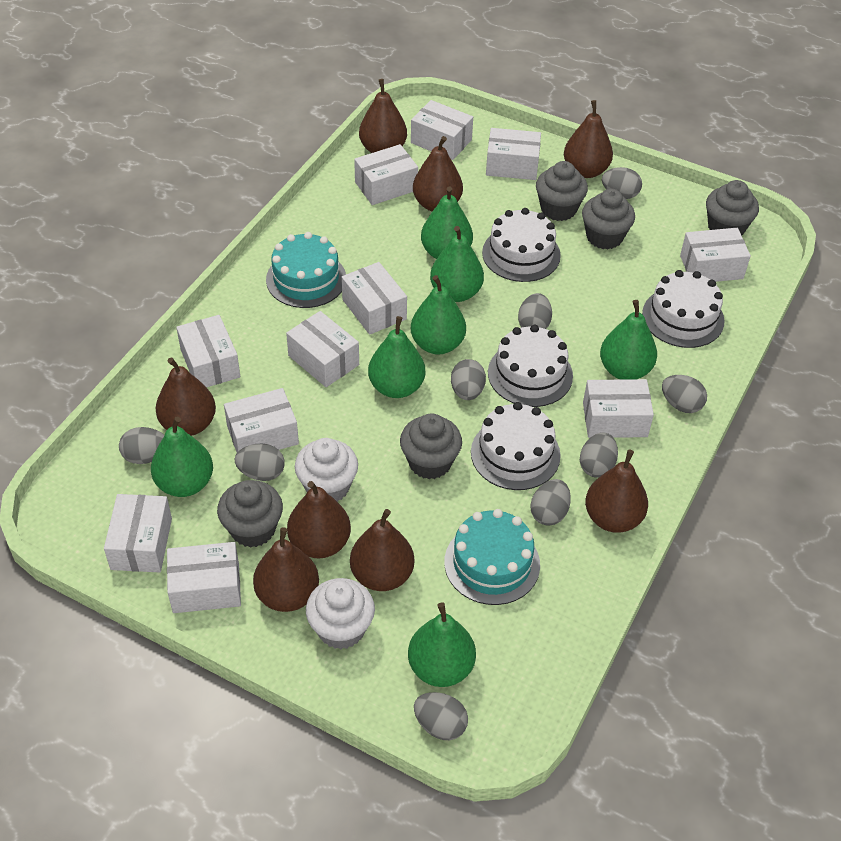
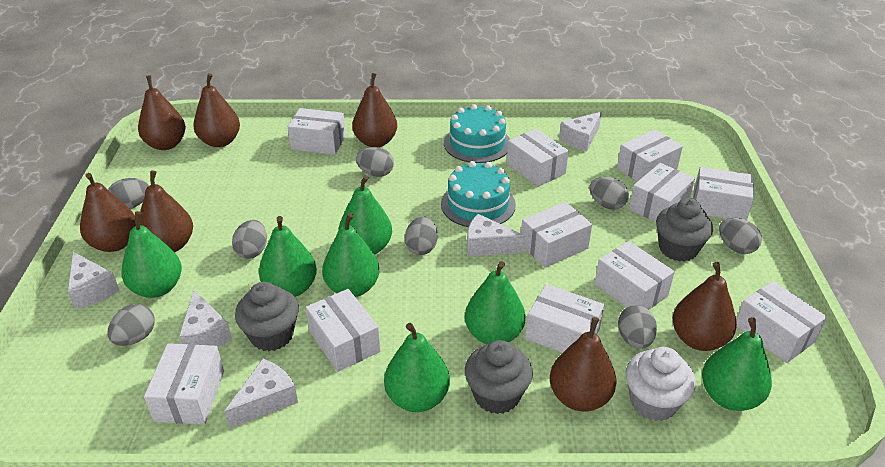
brown pear: 8 -> 7
grey cupcake: 5 -> 3
grey egg: 9 -> 8
white cake: 4 -> 0
white cheese: 0 -> 5
white cupcake: 2 -> 1

